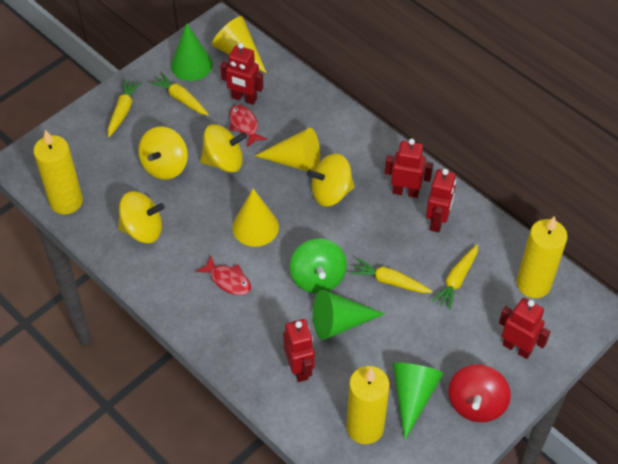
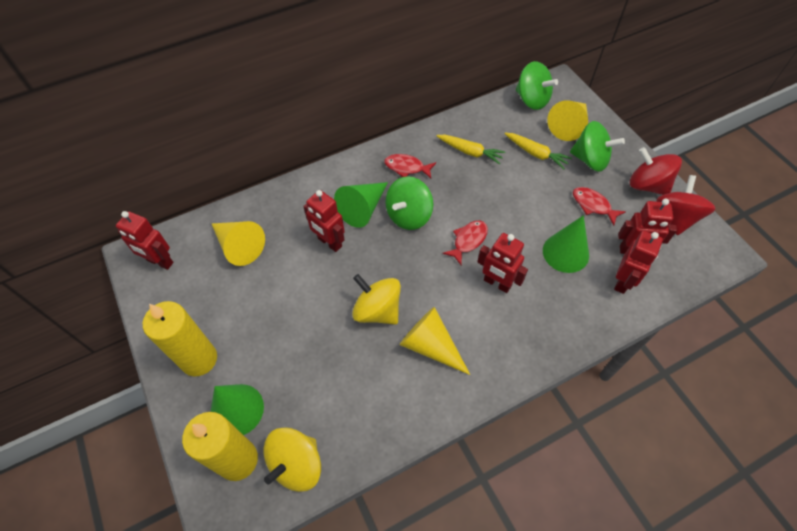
green spinning top: 1 -> 3
red fish: 2 -> 3
red spinning top: 1 -> 2
yellow candle: 3 -> 2
yellow carrot: 4 -> 2
yellow spinning top: 4 -> 2

